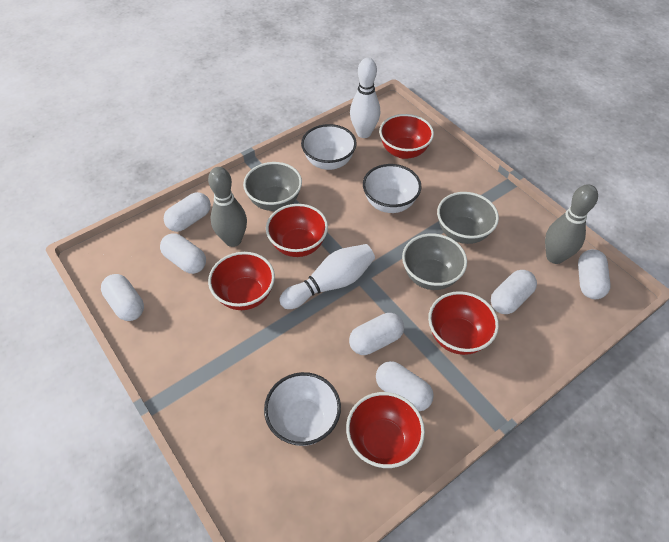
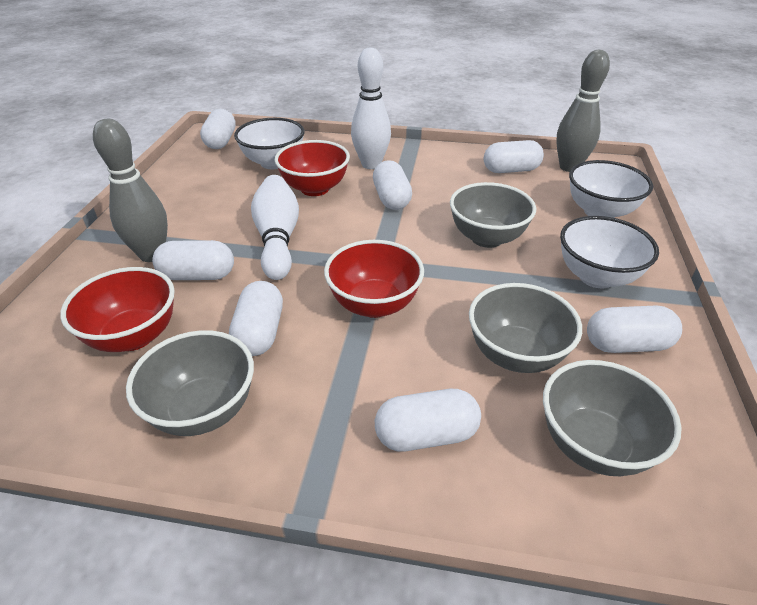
grey bowl: 3 -> 4
red bowl: 5 -> 3

